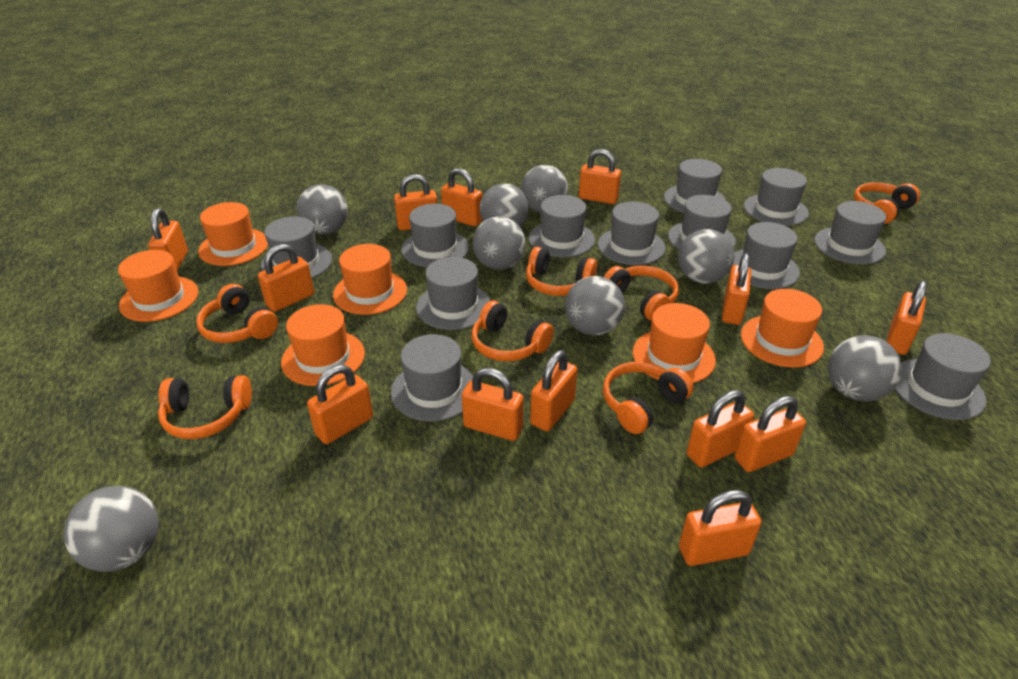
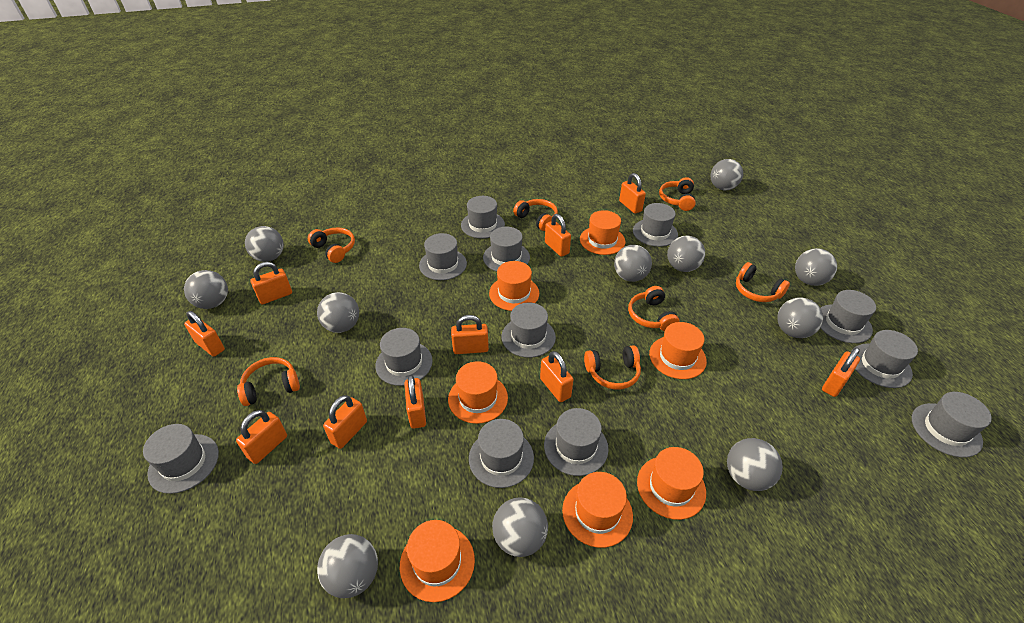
grey ball: 8 -> 11
orange hat: 6 -> 7
orange padlock: 13 -> 10

